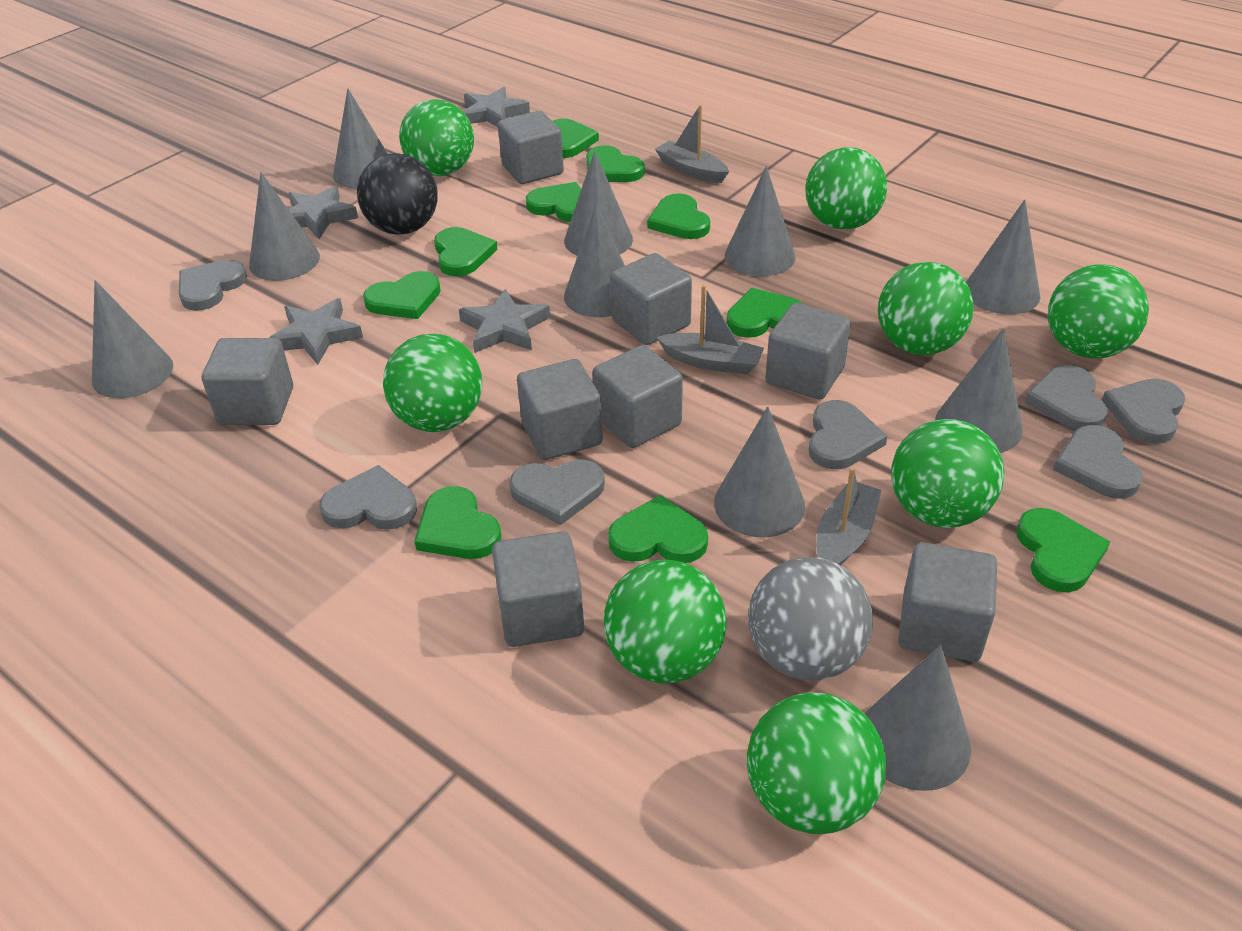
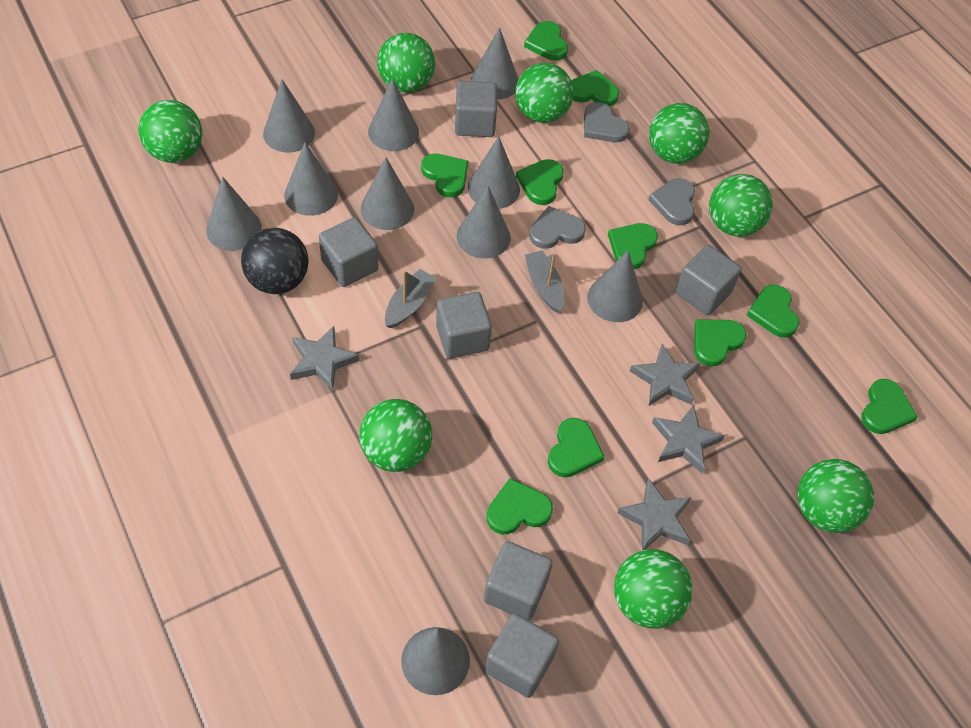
grey ball: 1 -> 0
grey boat: 3 -> 2
grey cube: 8 -> 6
grey heart: 7 -> 3

